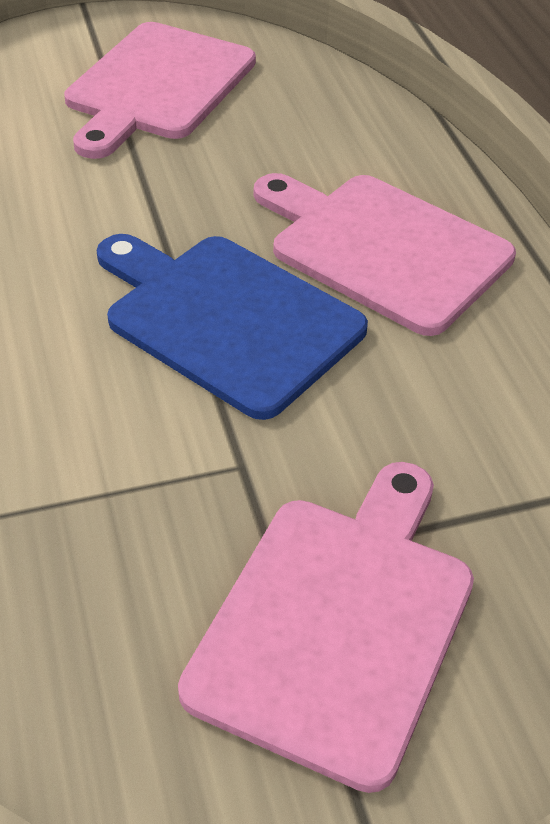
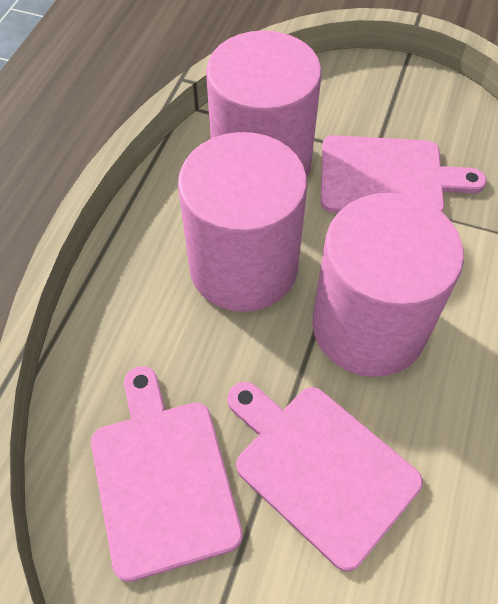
blue cutting board: 1 -> 0
pink cylinder: 0 -> 3

